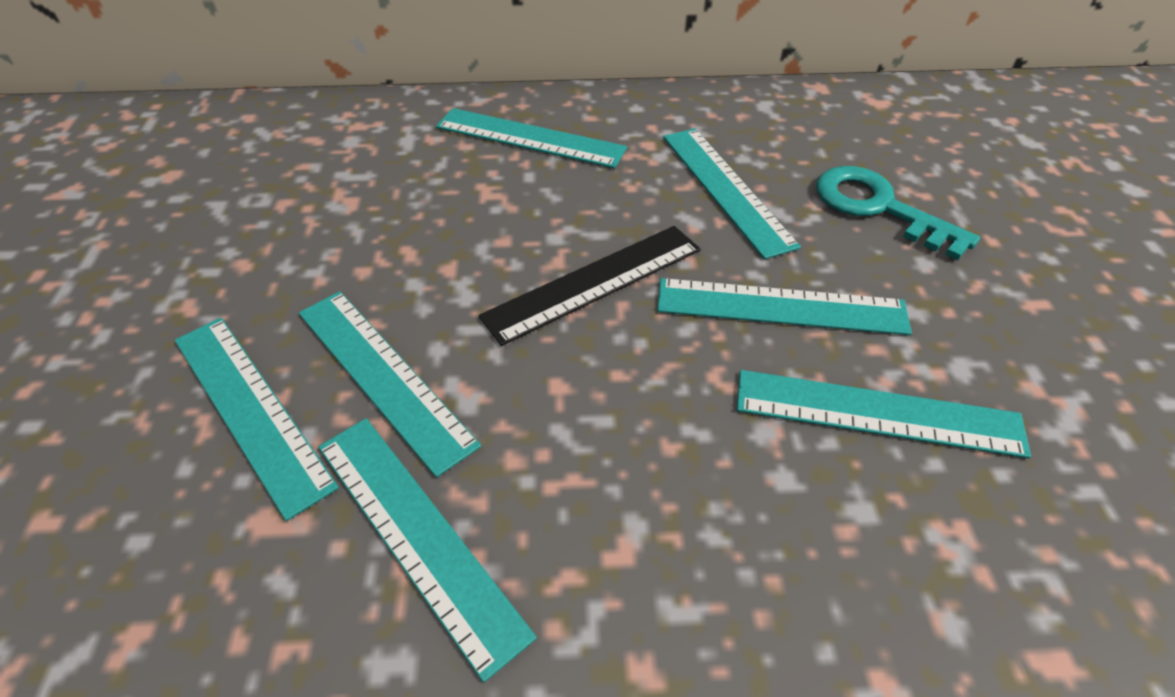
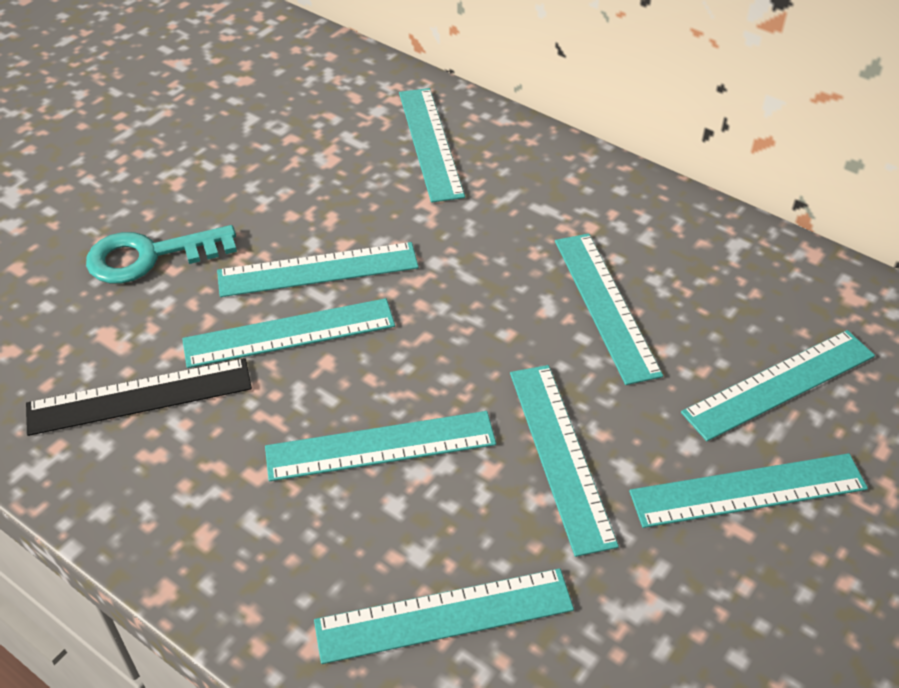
turquoise ruler: 7 -> 9

